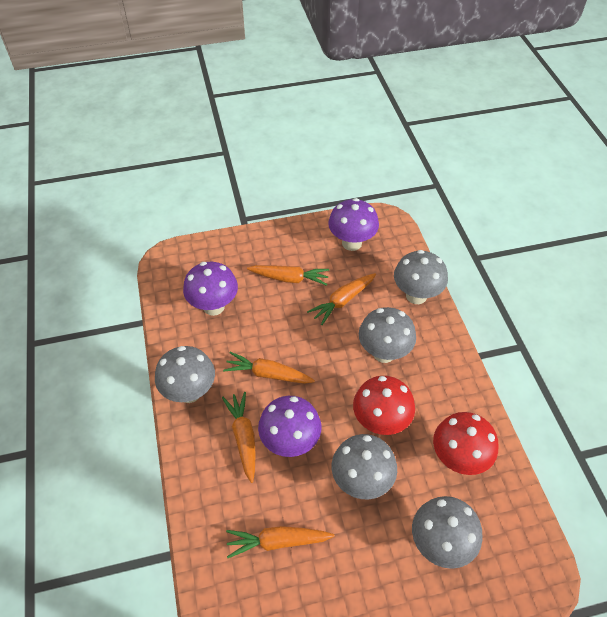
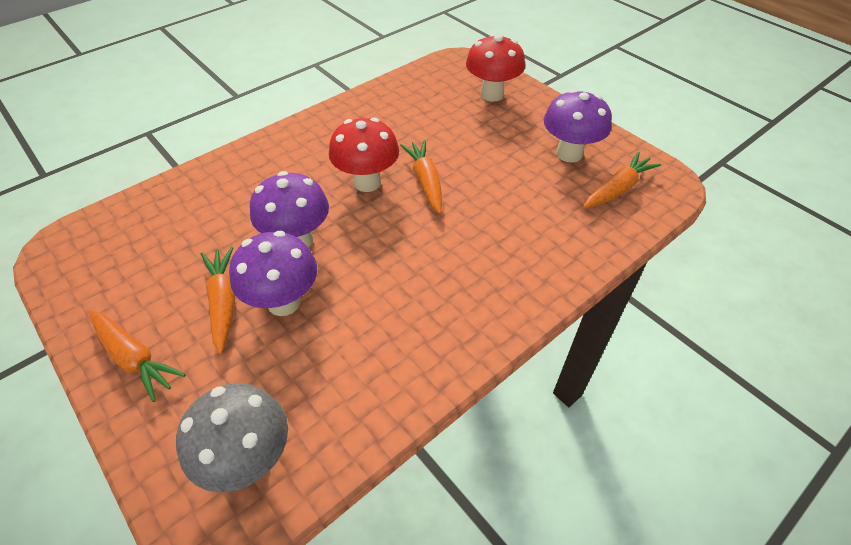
grey mushroom: 5 -> 1
orange carrot: 5 -> 4

